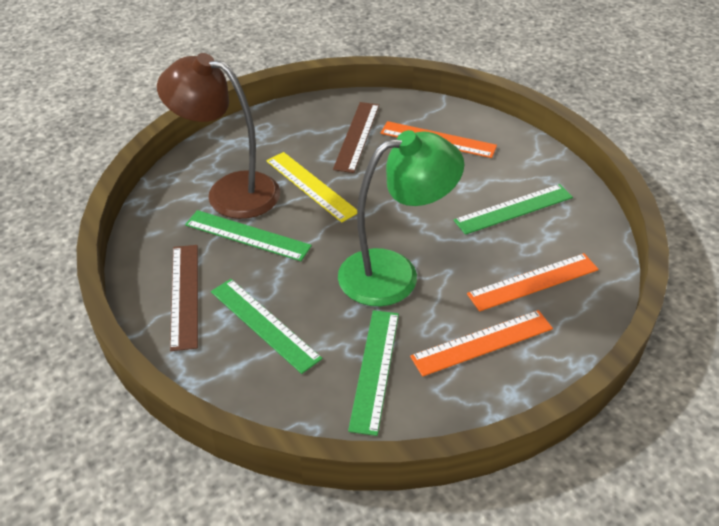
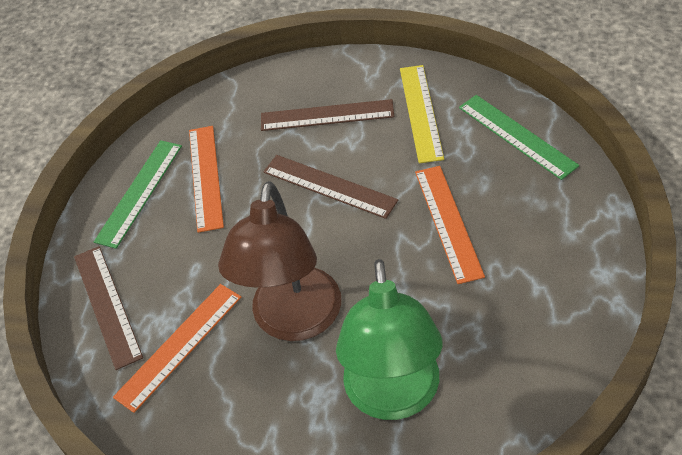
brown ruler: 2 -> 3
green ruler: 4 -> 2

